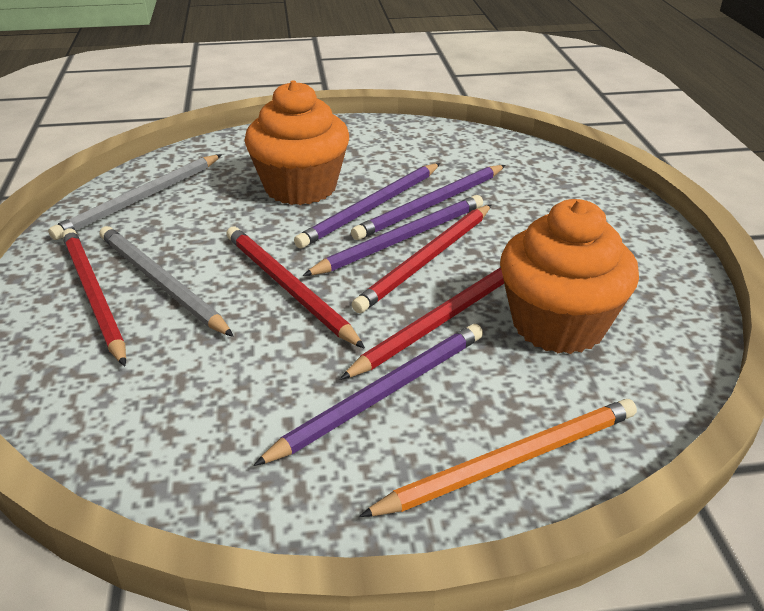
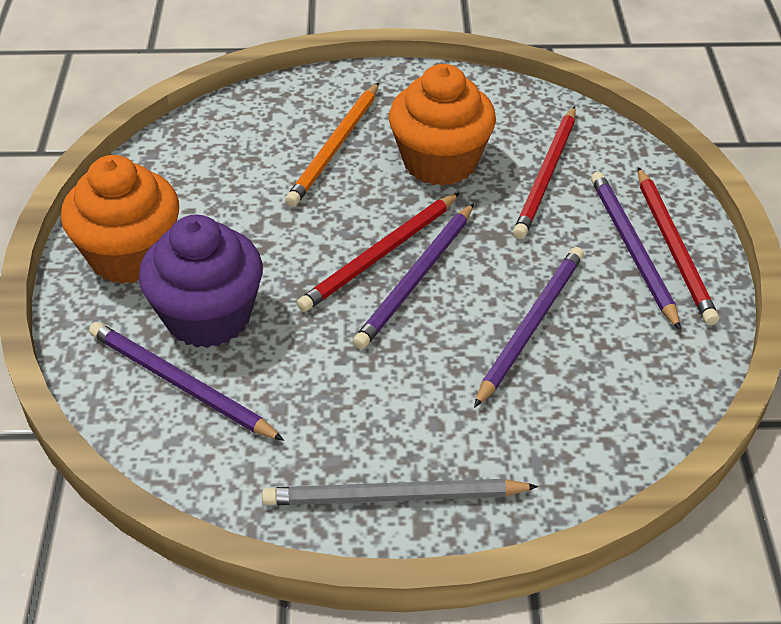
grey pencil: 2 -> 1
purple cupcake: 0 -> 1
red pencil: 4 -> 3

